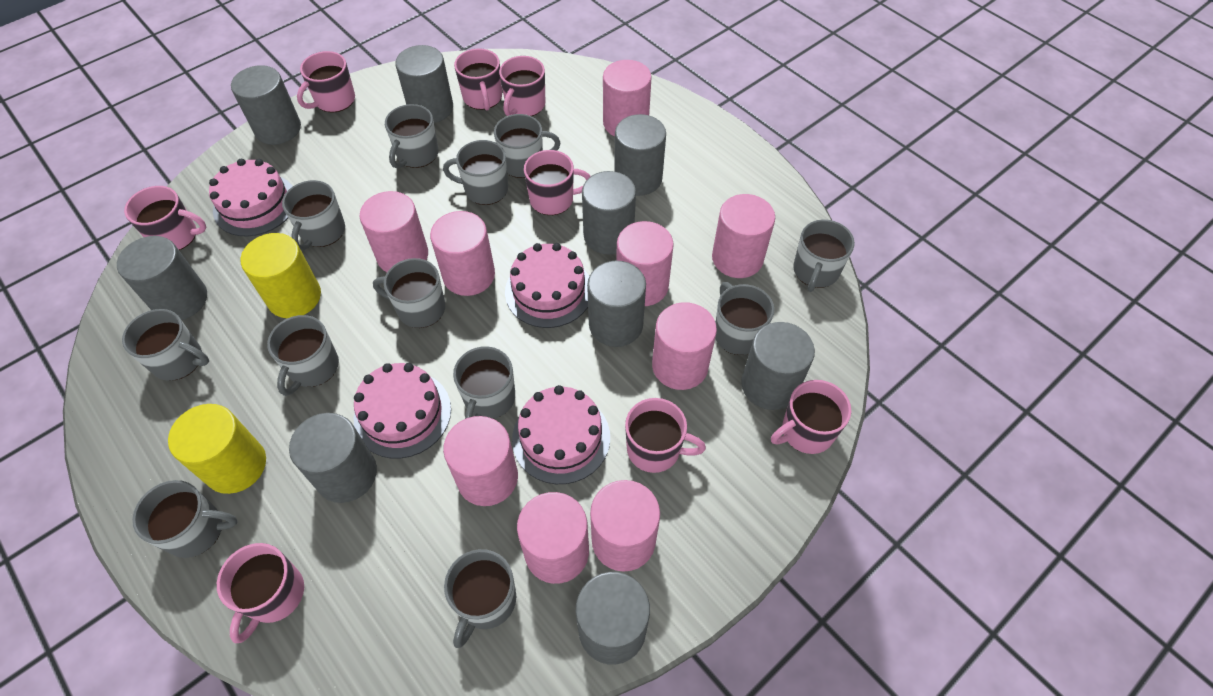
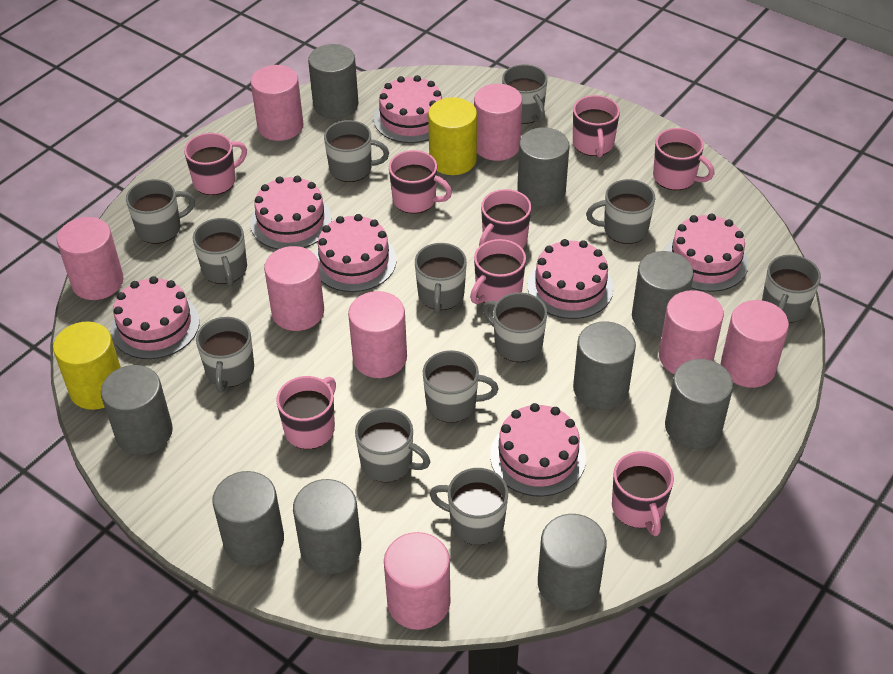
pink cake: 4 -> 7
pink cylinder: 9 -> 8

